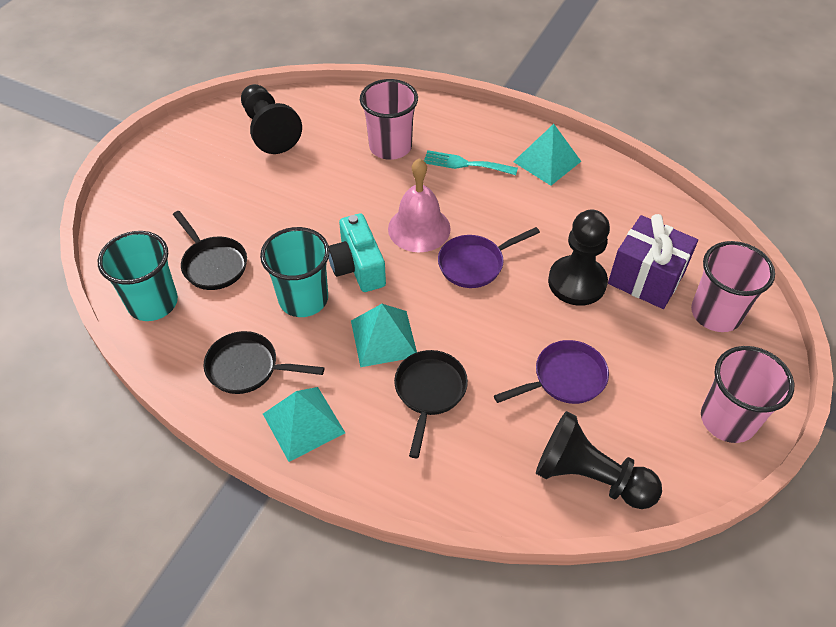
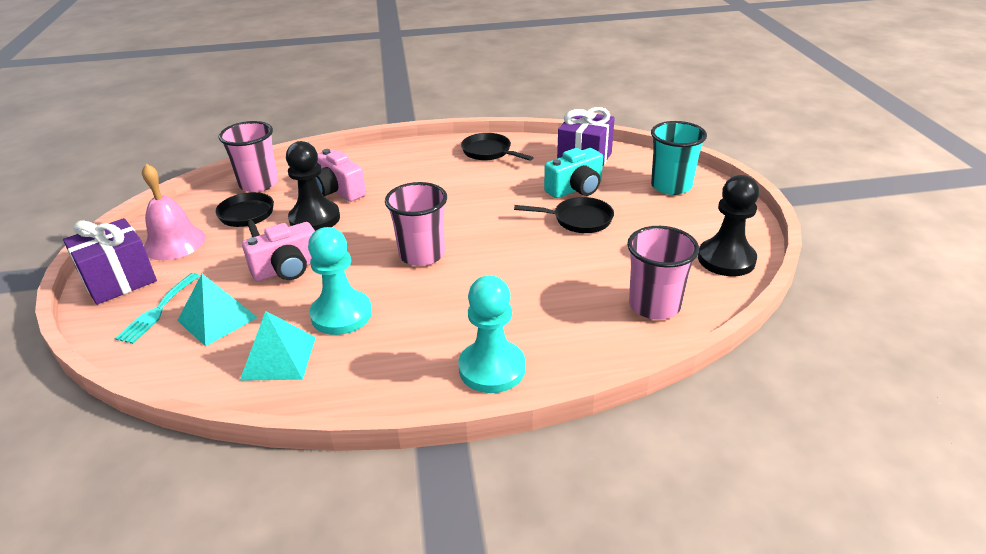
black pawn: 3 -> 2
pink camera: 0 -> 2
purple gift: 1 -> 2
purple pan: 2 -> 0
turquoise cup: 2 -> 1
turquoise pawn: 0 -> 2
turquoise pyramid: 3 -> 2

